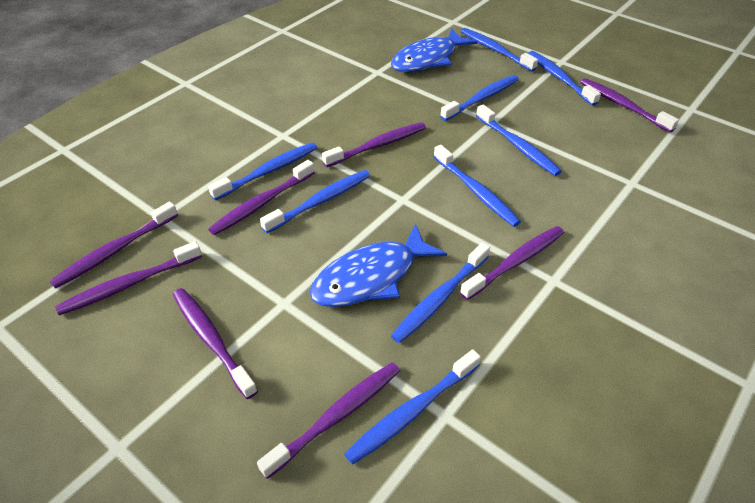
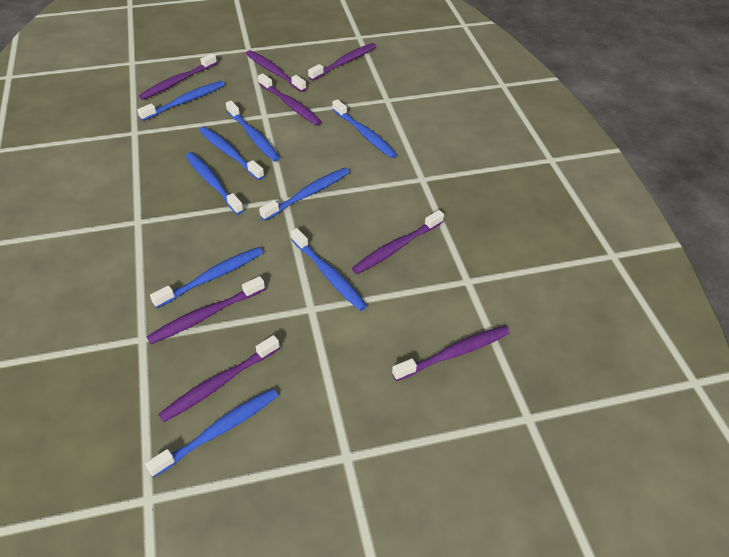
blue fish: 2 -> 0

